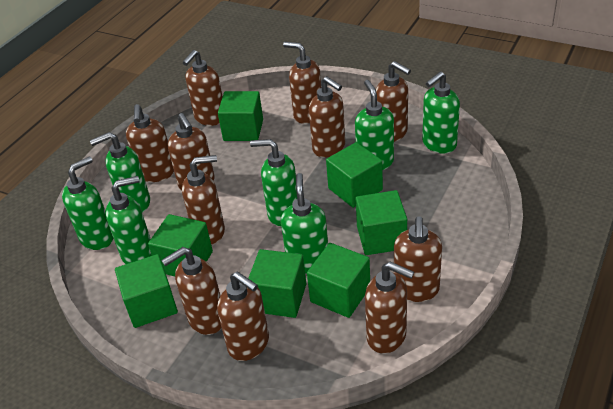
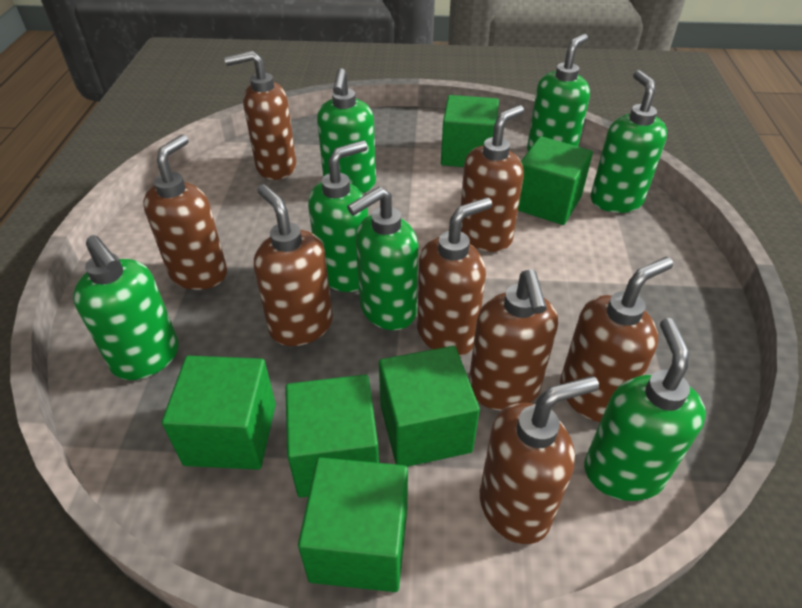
brown soap dispenser: 11 -> 8
green cube: 7 -> 6

